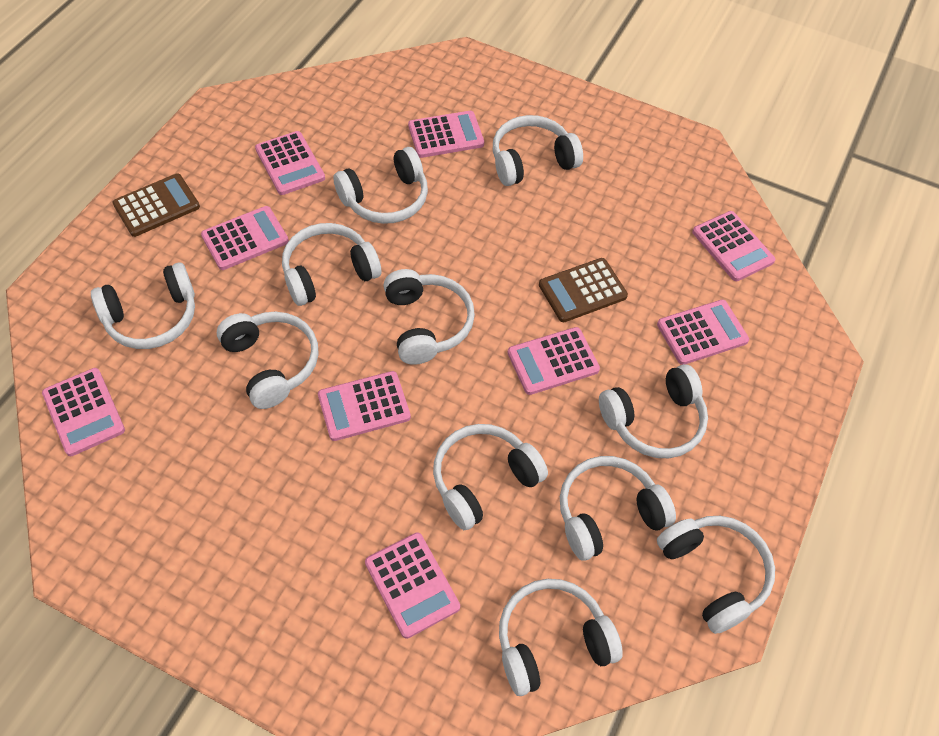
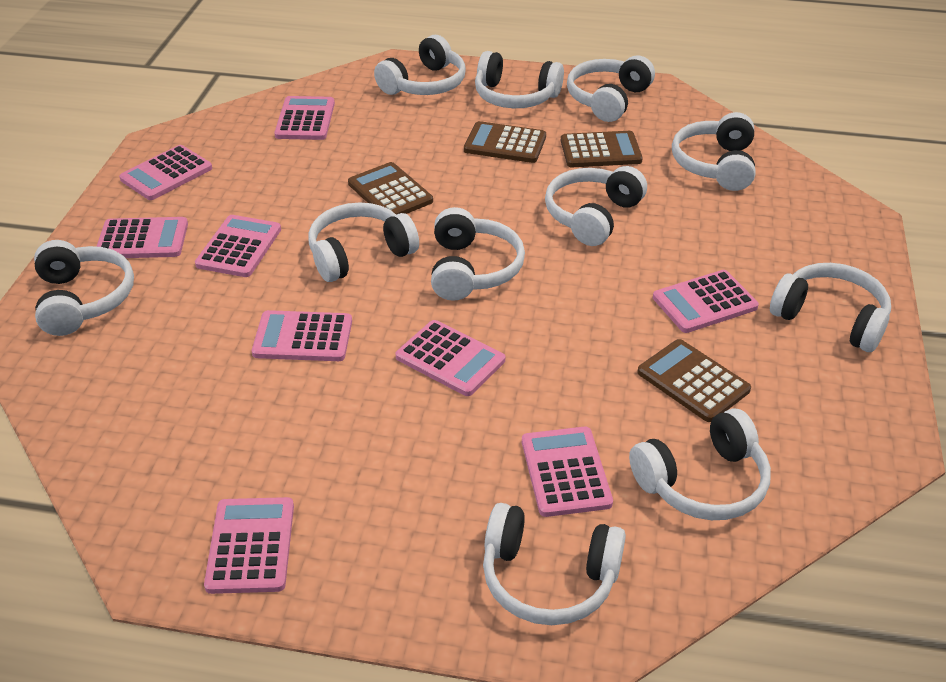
brown calculator: 2 -> 4

